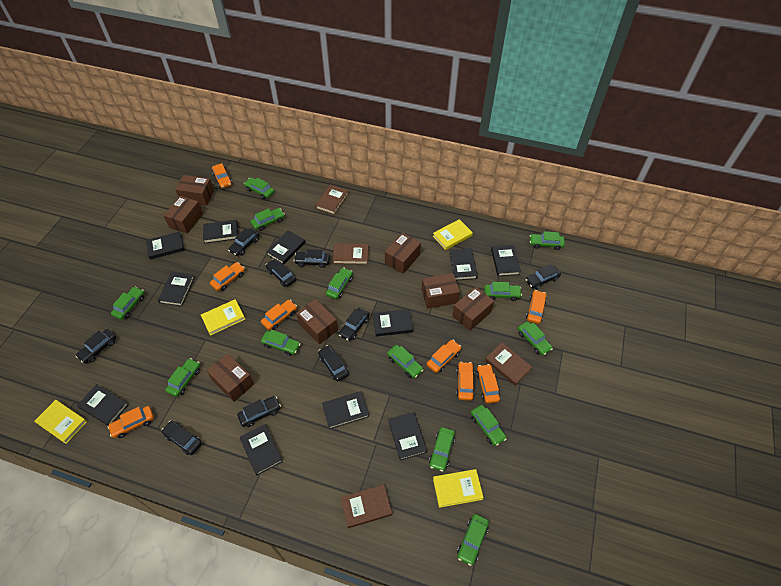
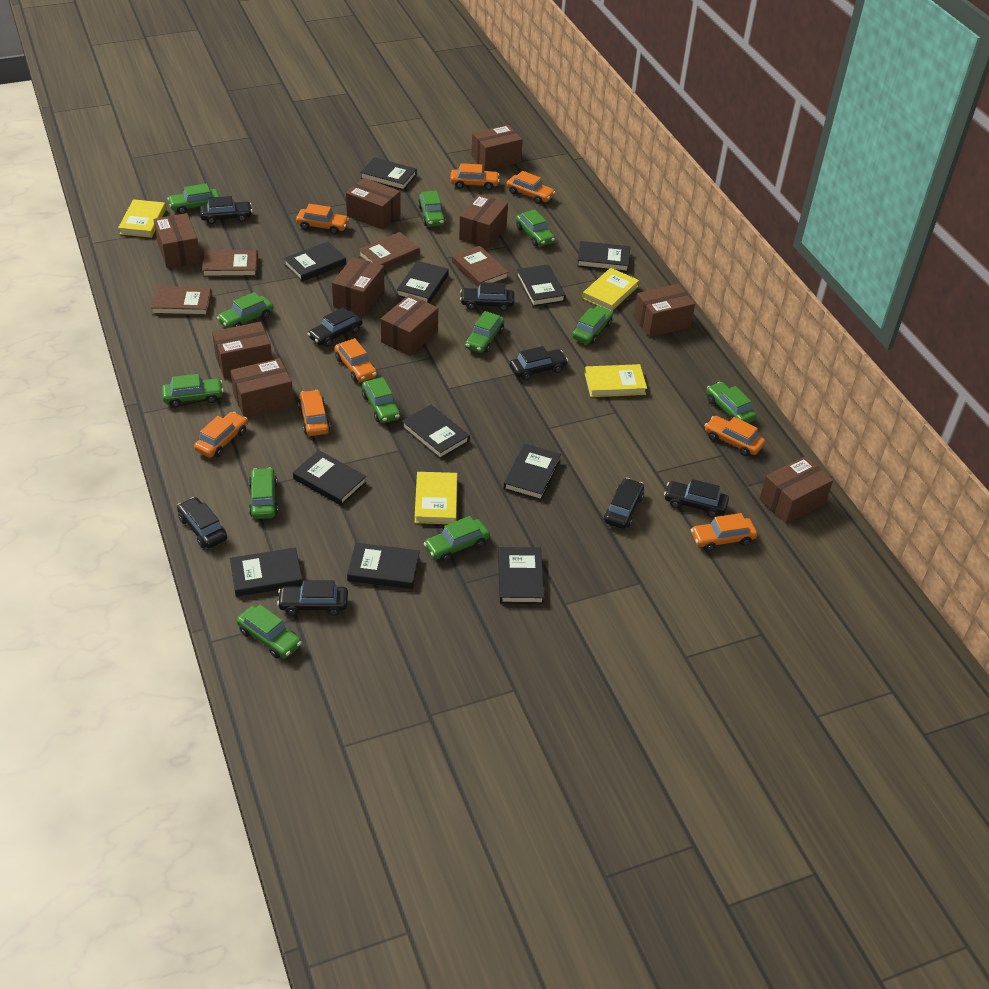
black car: 9 -> 8
brown box: 7 -> 10
green car: 13 -> 12

